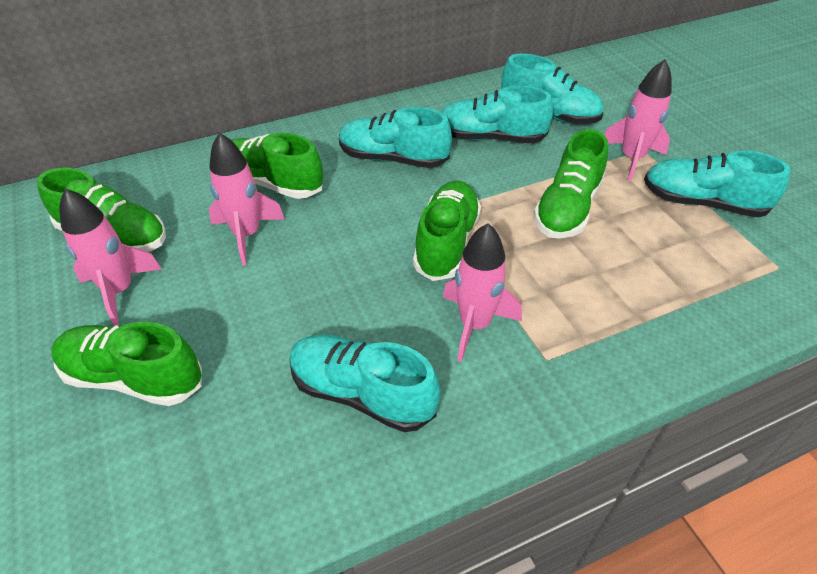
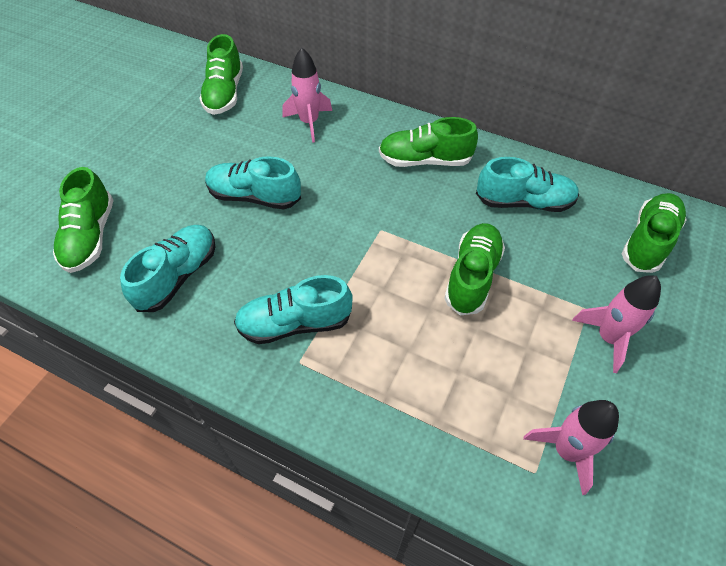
pink rocket: 4 -> 3
turquoise shoe: 5 -> 4

